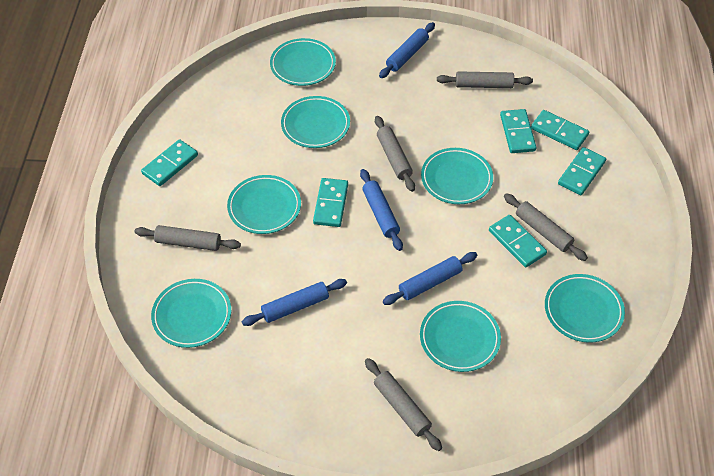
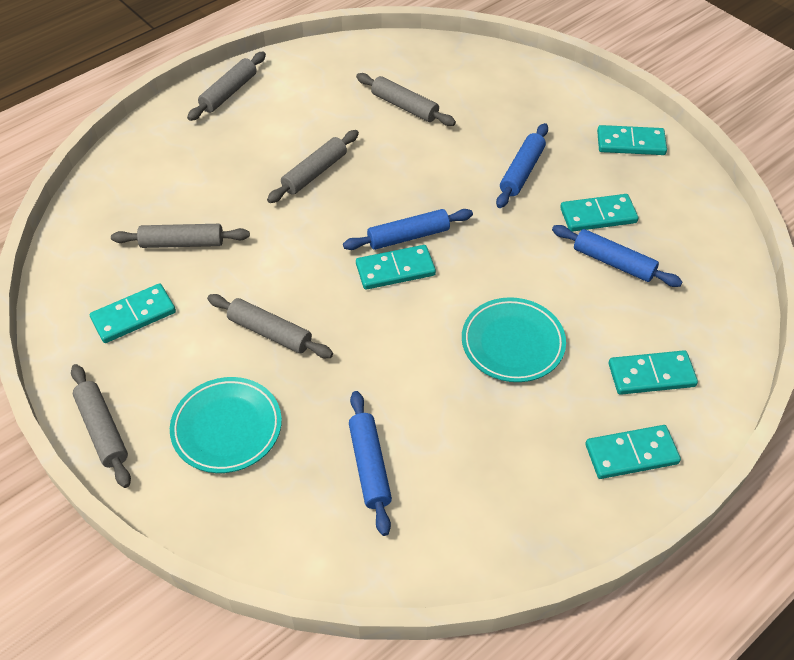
grey rolling pin: 5 -> 6
turquoise plate: 7 -> 2

